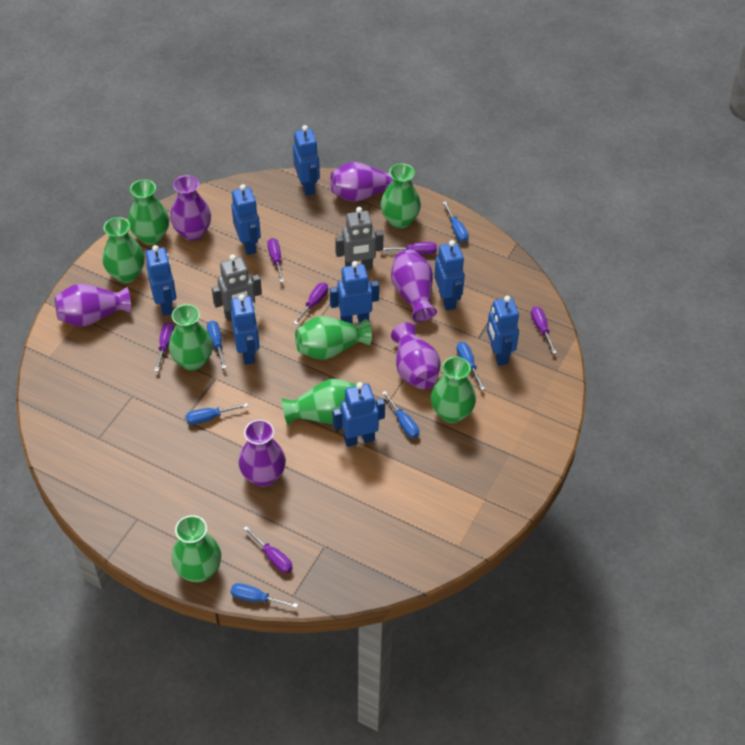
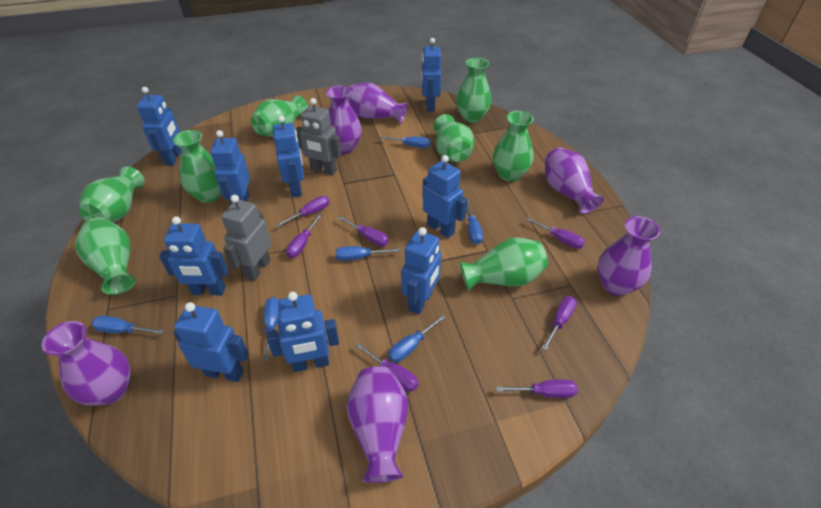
blue robot: 8 -> 9
purple screwdriver: 6 -> 7

